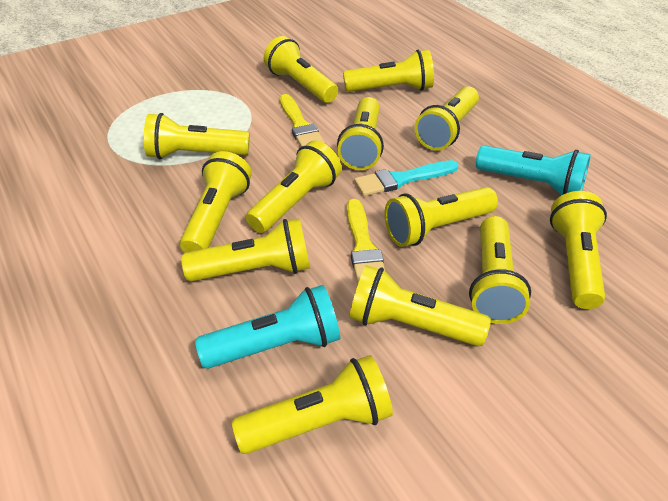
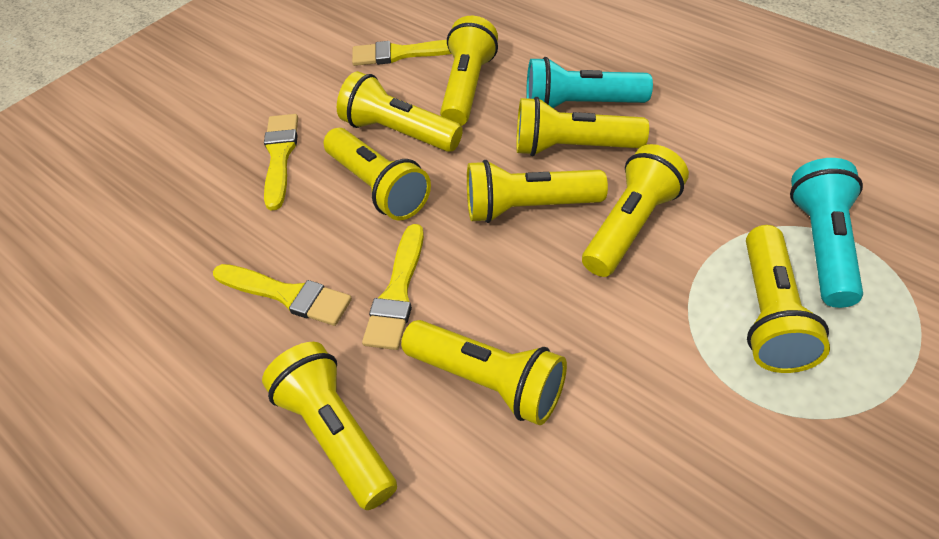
turquoise brush: 1 -> 0
yellow brush: 2 -> 4
yellow flashlight: 13 -> 9

